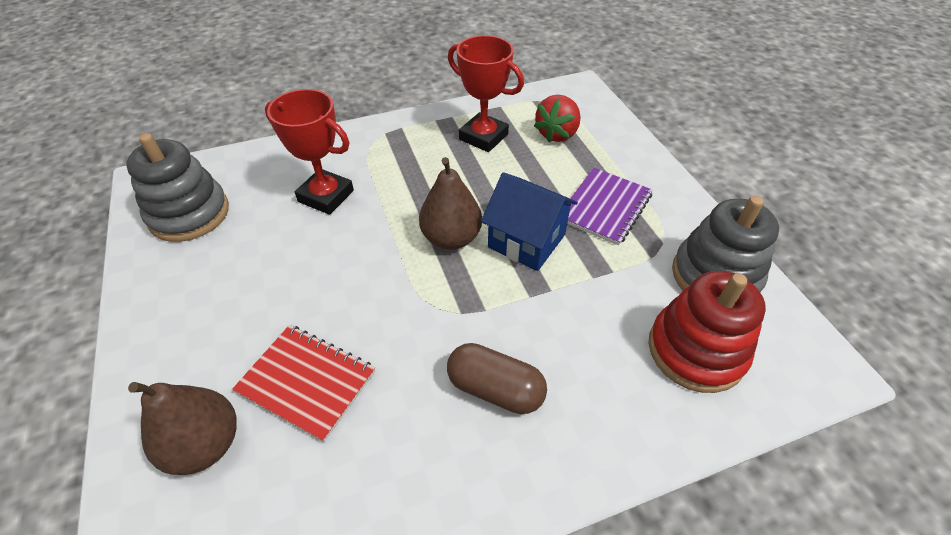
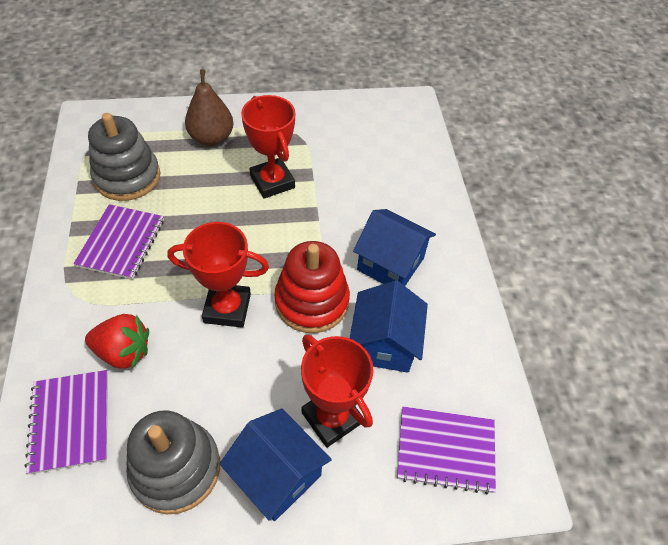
blue house: 1 -> 3
brown capsule: 1 -> 0
brown pear: 2 -> 1
purple notebook: 1 -> 3
red notebook: 1 -> 0
red trophy: 2 -> 3

